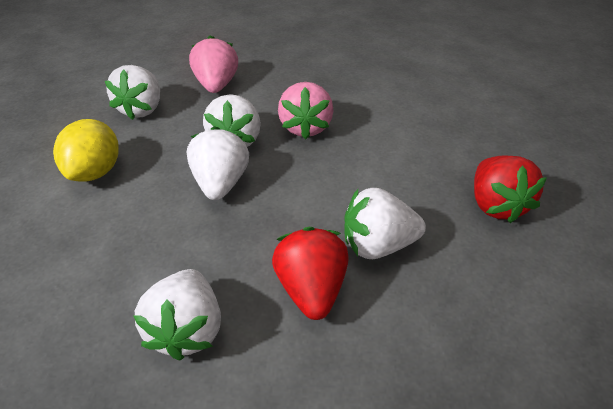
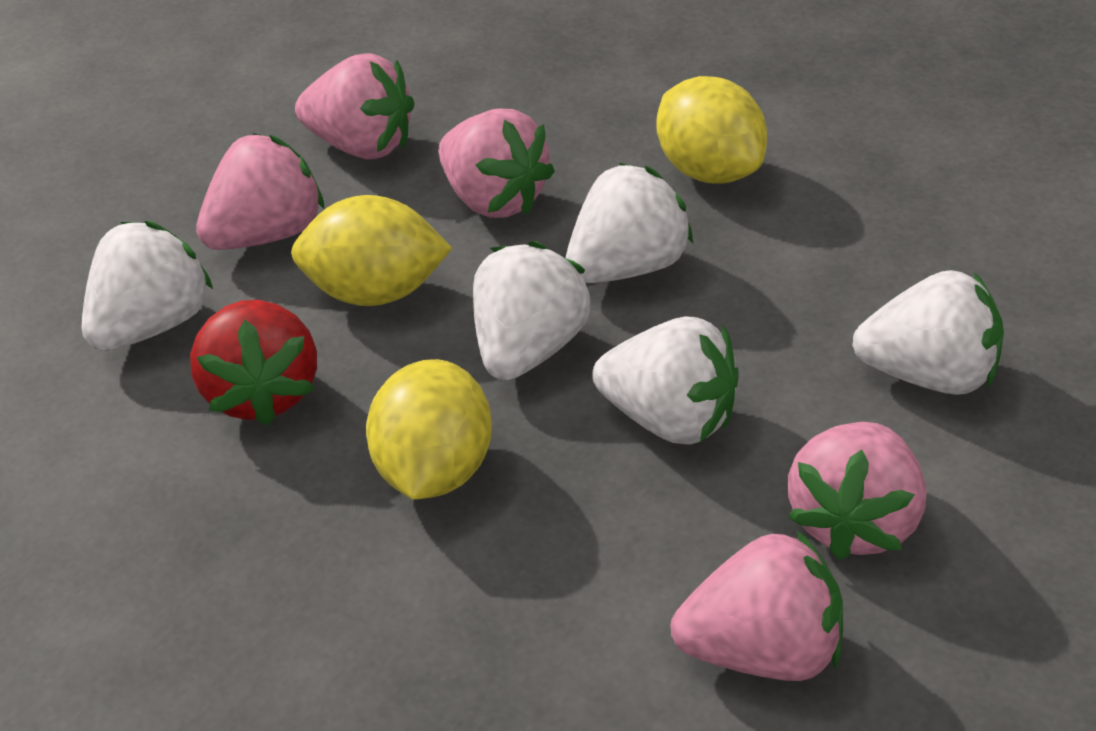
pink strawberry: 2 -> 5
red strawberry: 2 -> 1
yellow lemon: 1 -> 3

